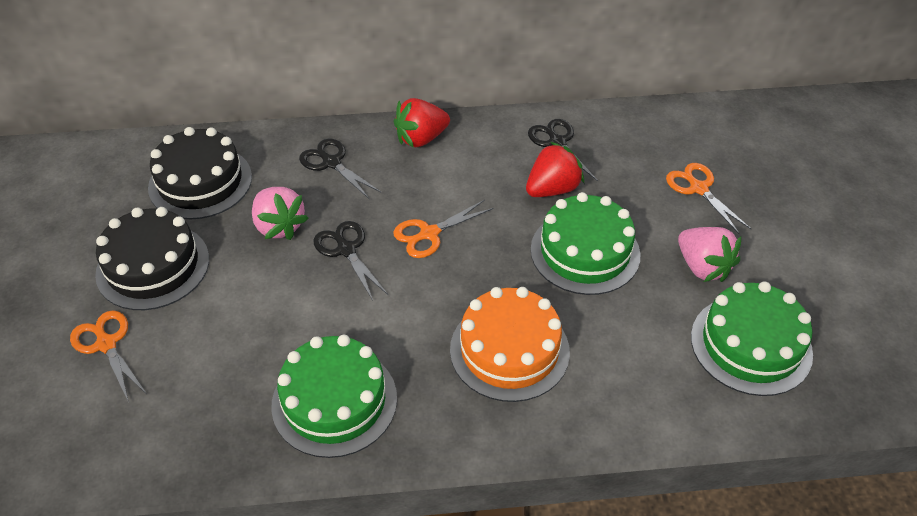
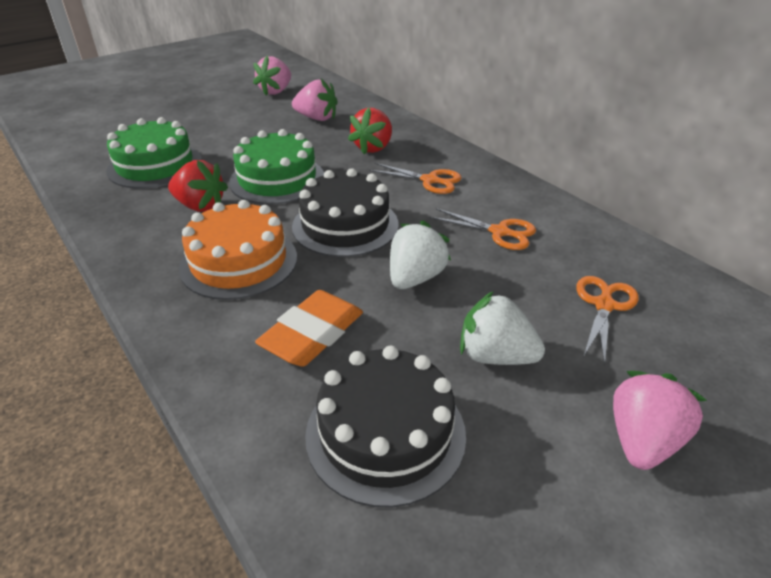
black scissors: 3 -> 0
green cake: 3 -> 2
orange eraser: 0 -> 1
pink strawberry: 2 -> 3
white strawberry: 0 -> 2

